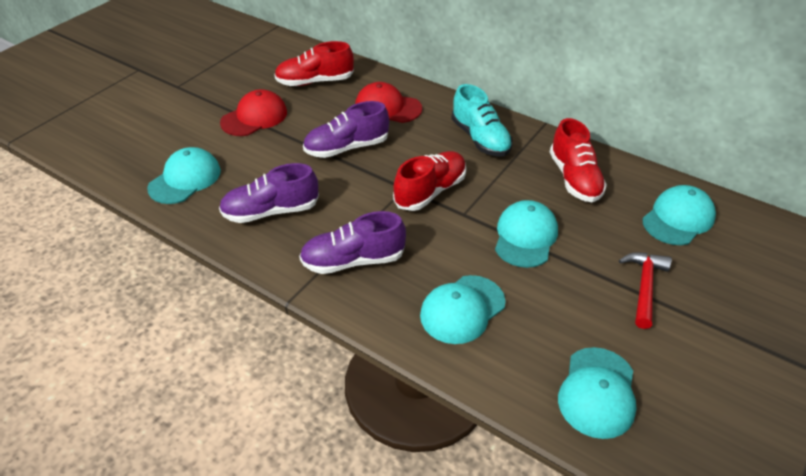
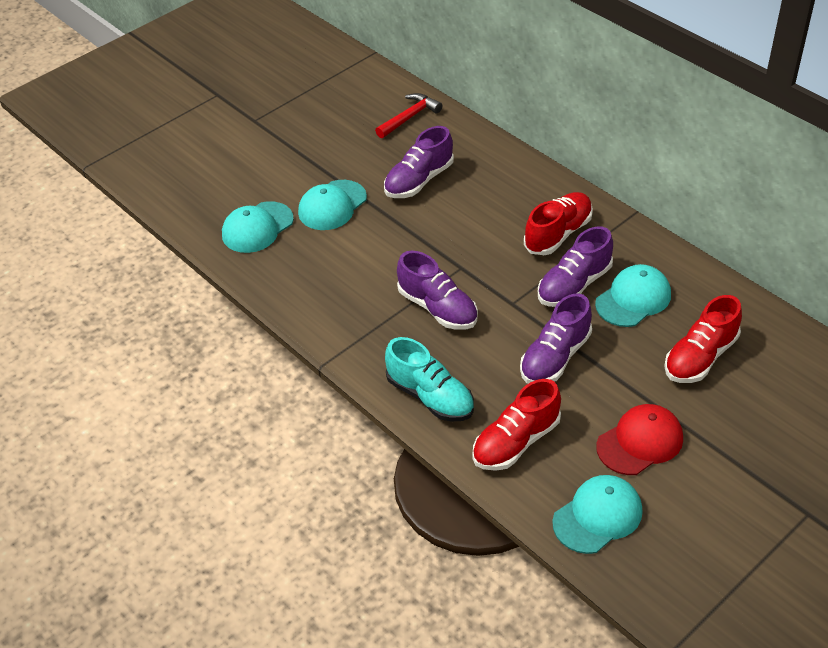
purple shoe: 3 -> 4
red cap: 2 -> 1
turquoise cap: 5 -> 4

